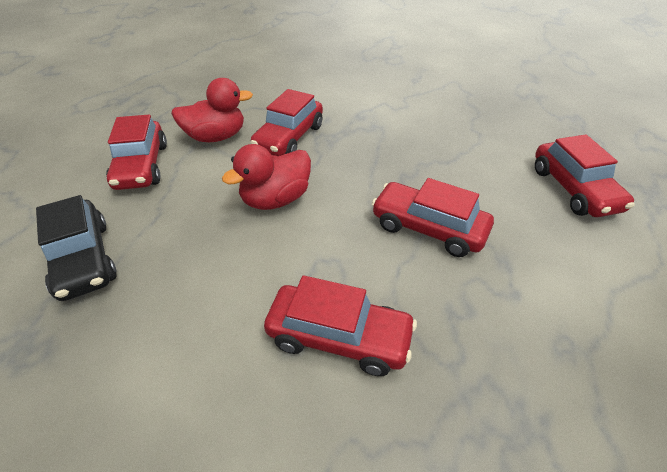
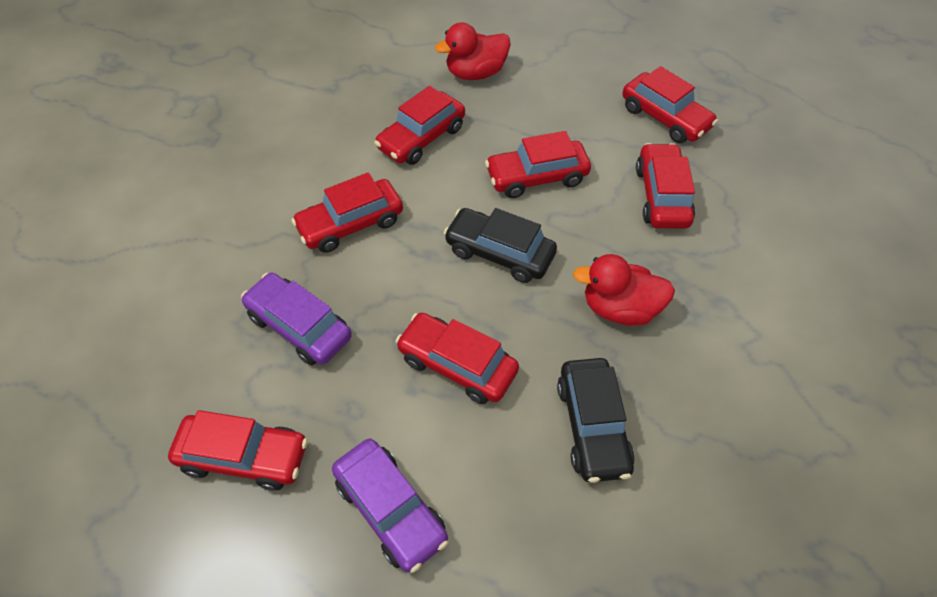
black car: 1 -> 2
purple car: 0 -> 2
red car: 5 -> 7

